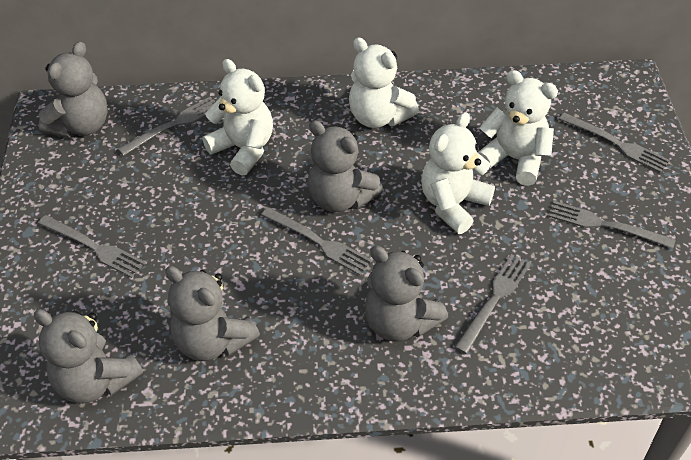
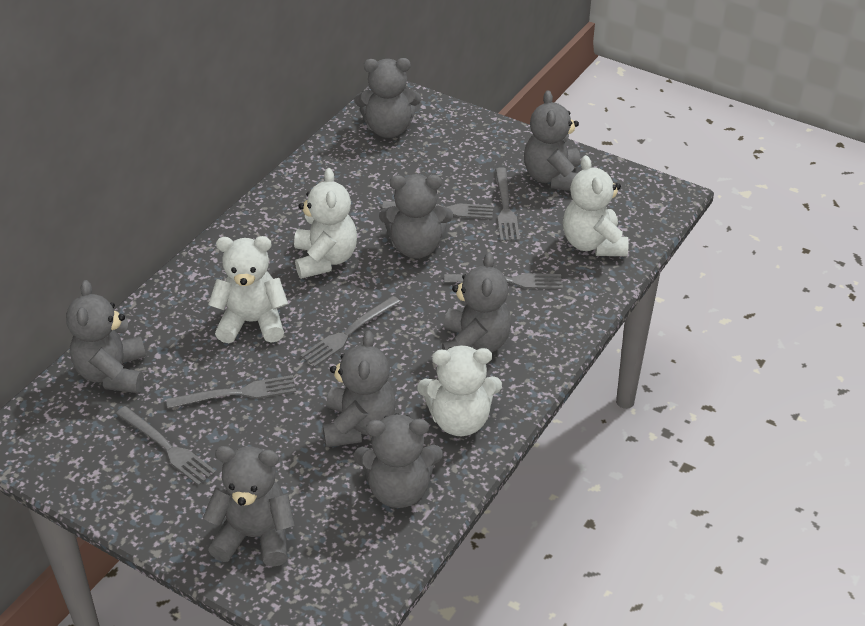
grey teddy bear: 5 -> 8

